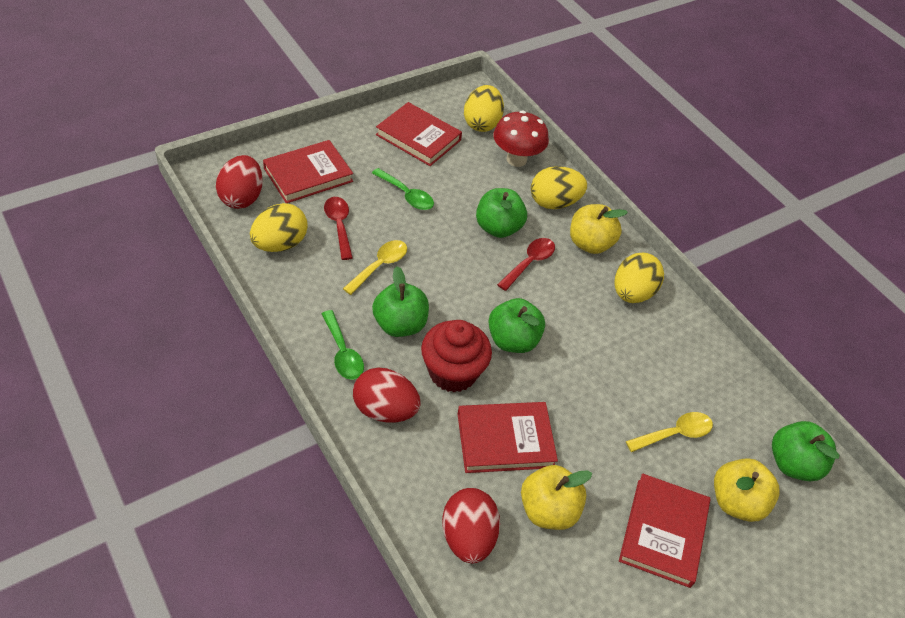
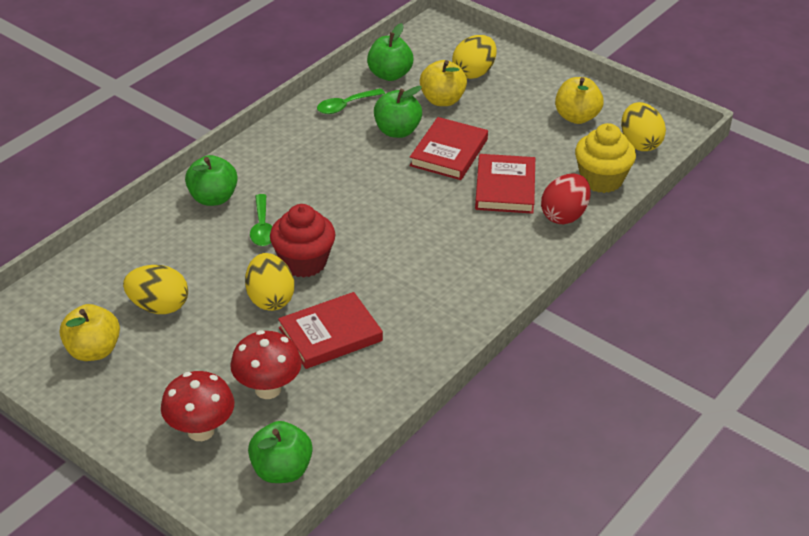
red book: 4 -> 3
red egg: 3 -> 1
red mushroom: 1 -> 2
red spoon: 2 -> 0
yellow cupcake: 0 -> 1
yellow spoon: 2 -> 0

